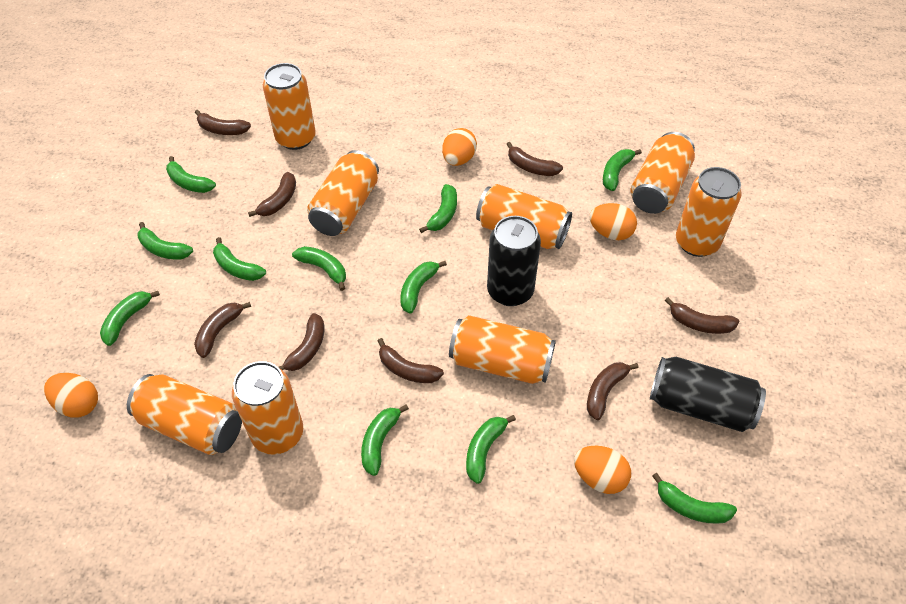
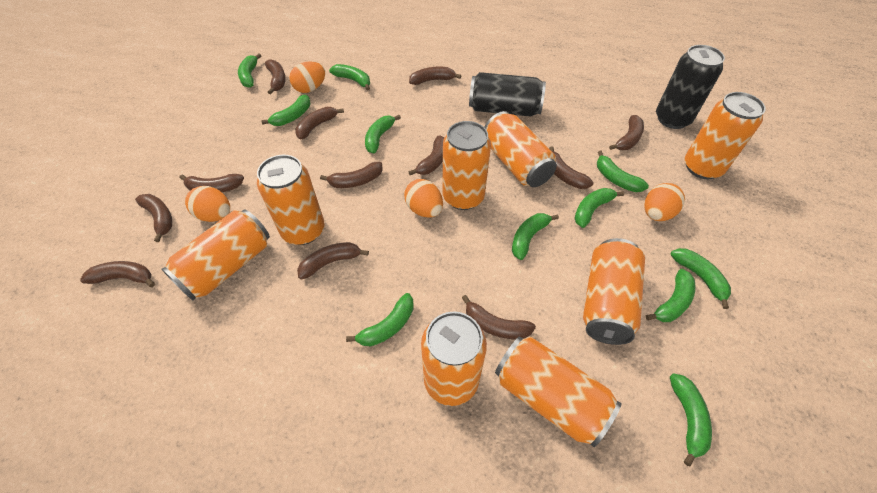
brown banana: 8 -> 12

